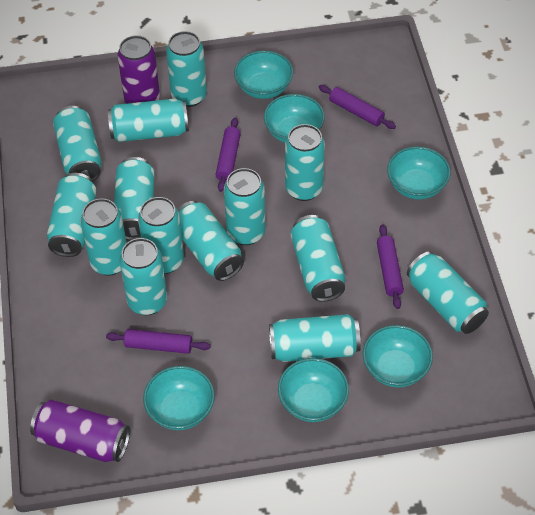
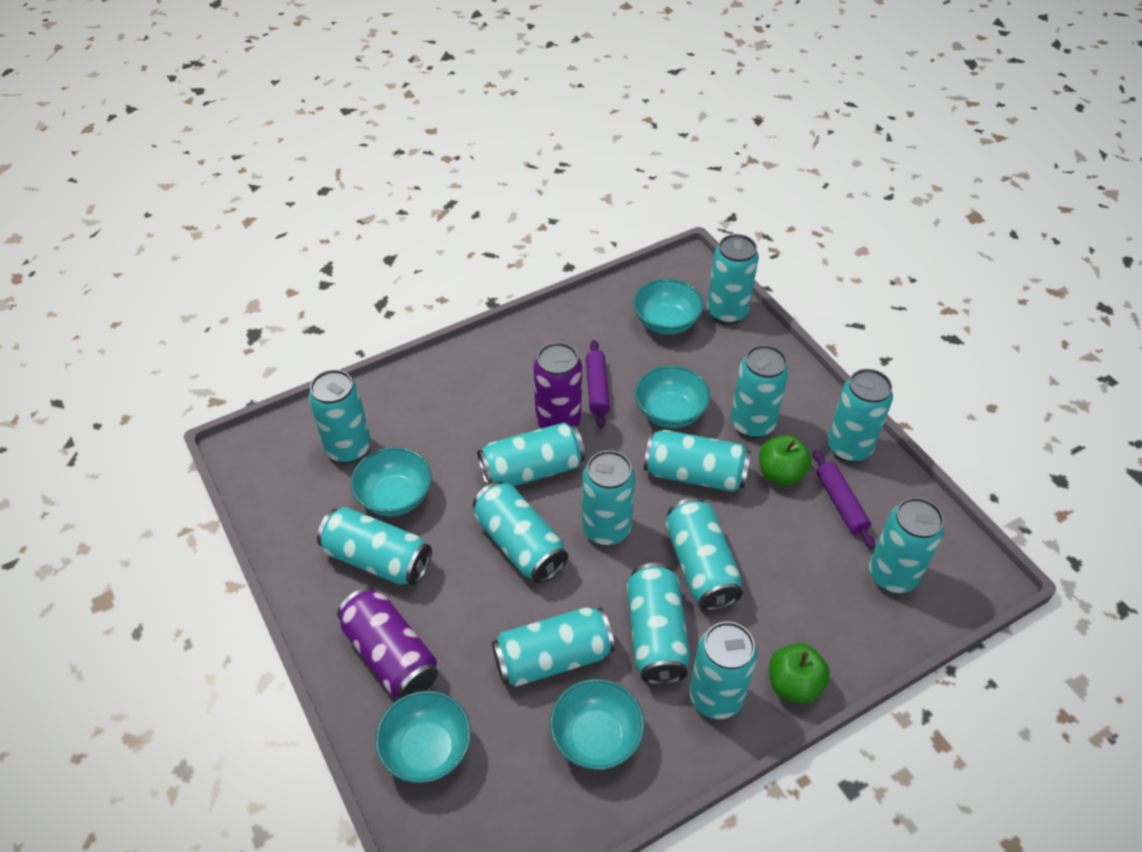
green apple: 0 -> 2
purple rolling pin: 4 -> 2
turquoise bowl: 6 -> 5

